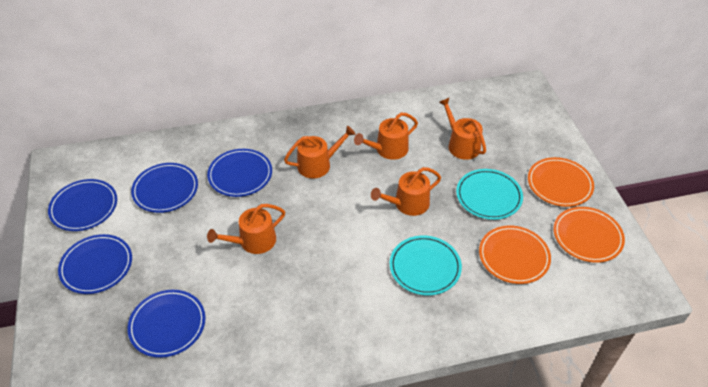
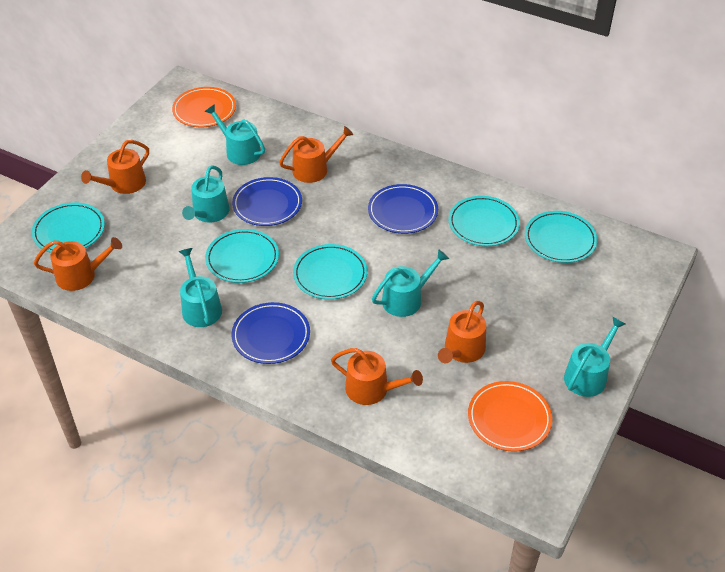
blue plate: 5 -> 3
orange plate: 3 -> 2
turquoise plate: 2 -> 5
turquoise watering can: 0 -> 5

